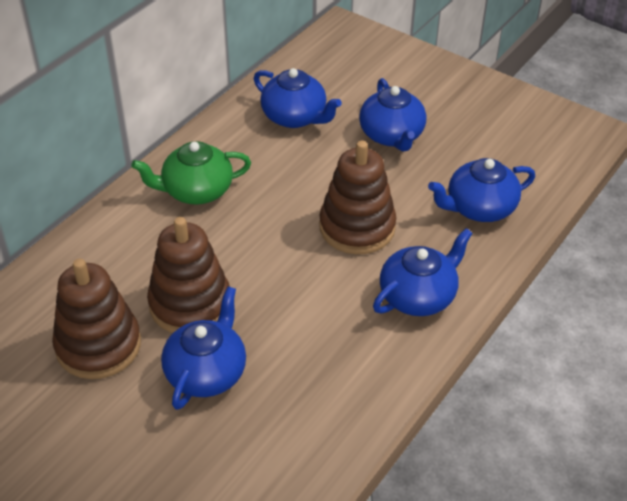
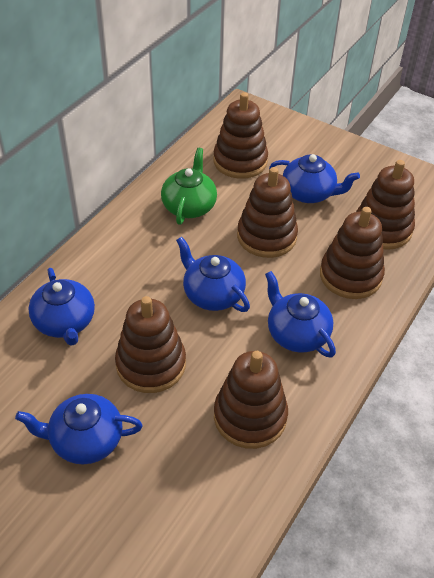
brown stacking toy: 3 -> 6

